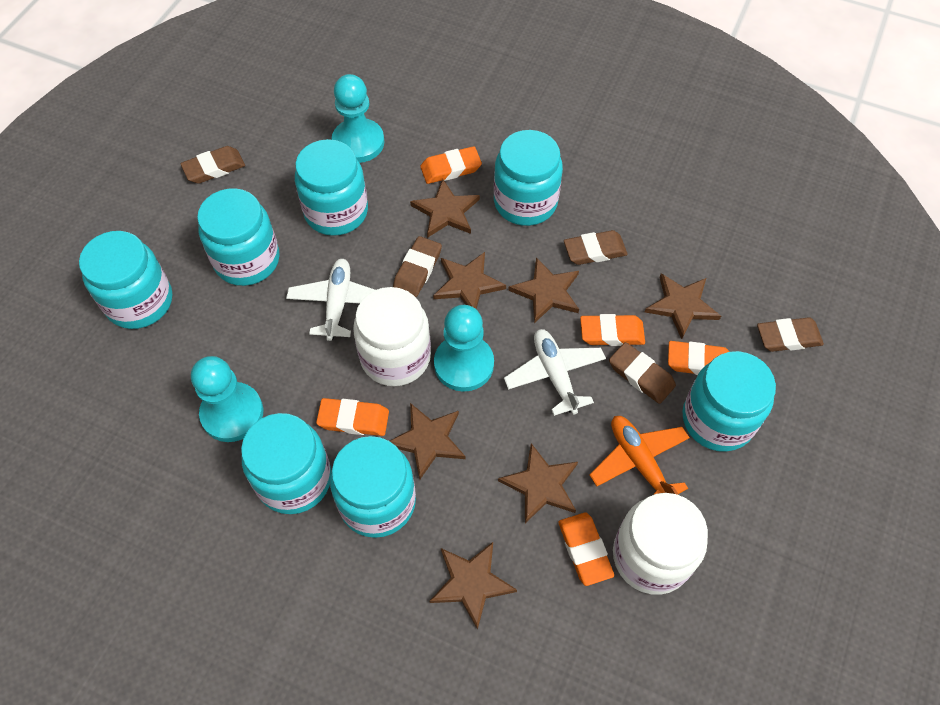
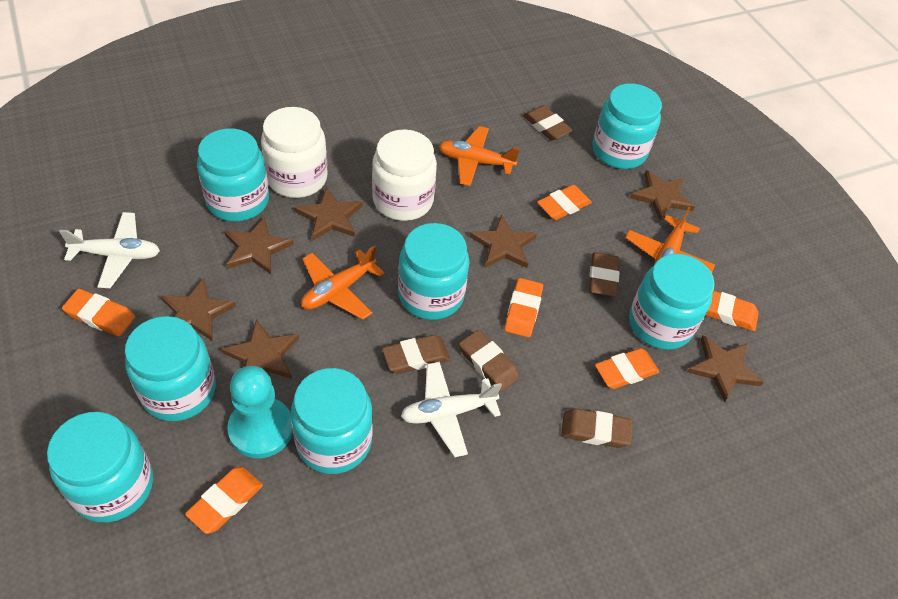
orange eraser: 5 -> 6
orange plane: 1 -> 3
turquoise pawn: 3 -> 1

